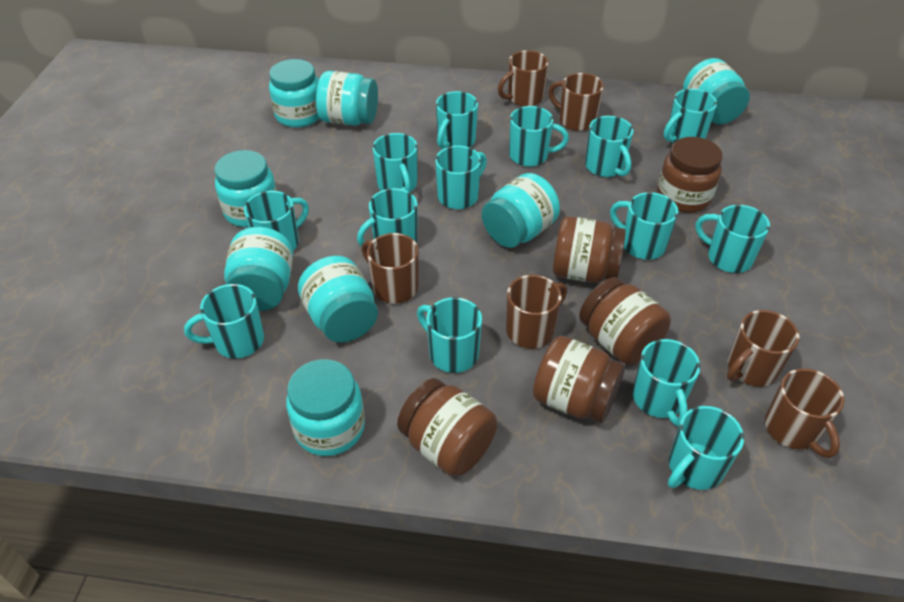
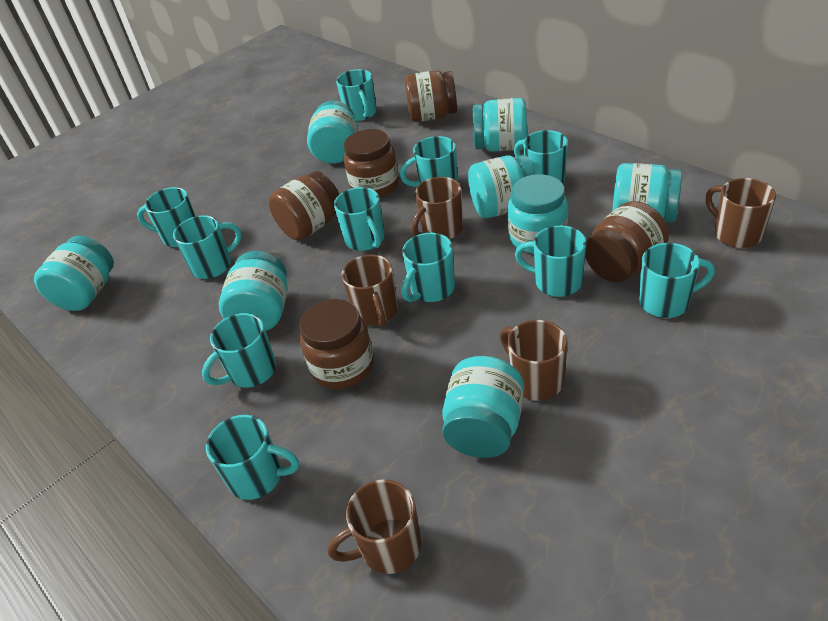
brown mug: 6 -> 5
turquoise mug: 14 -> 11

